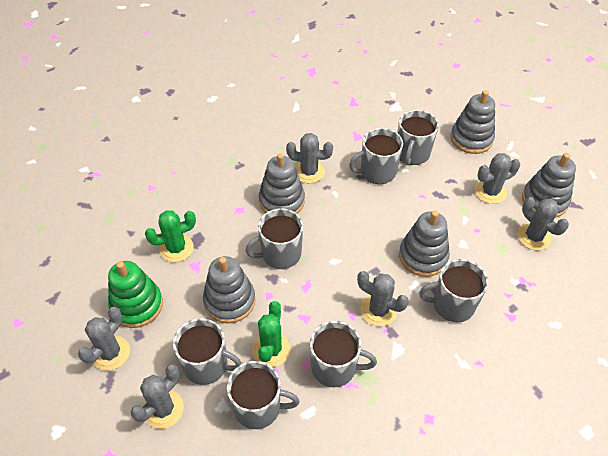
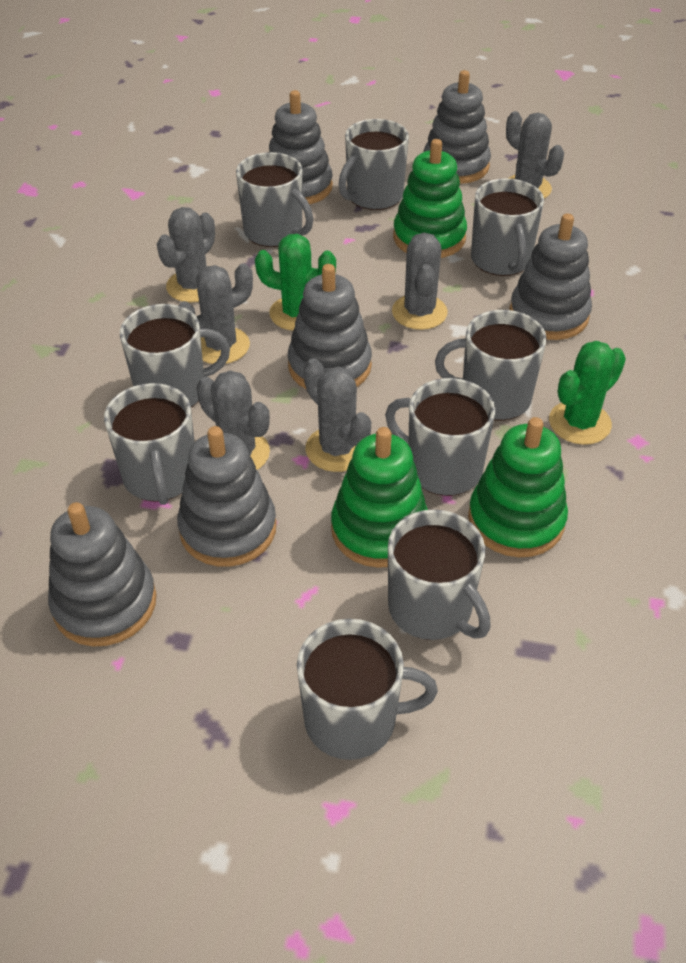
green stacking toy: 1 -> 3
grey mug: 7 -> 9
grey stacking toy: 5 -> 6

